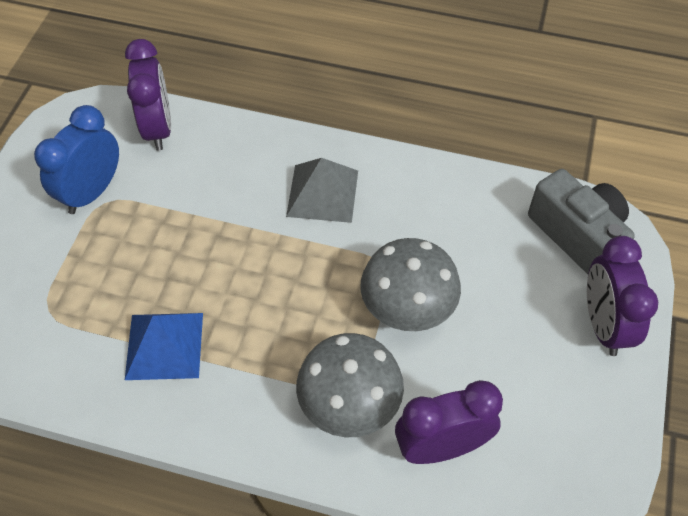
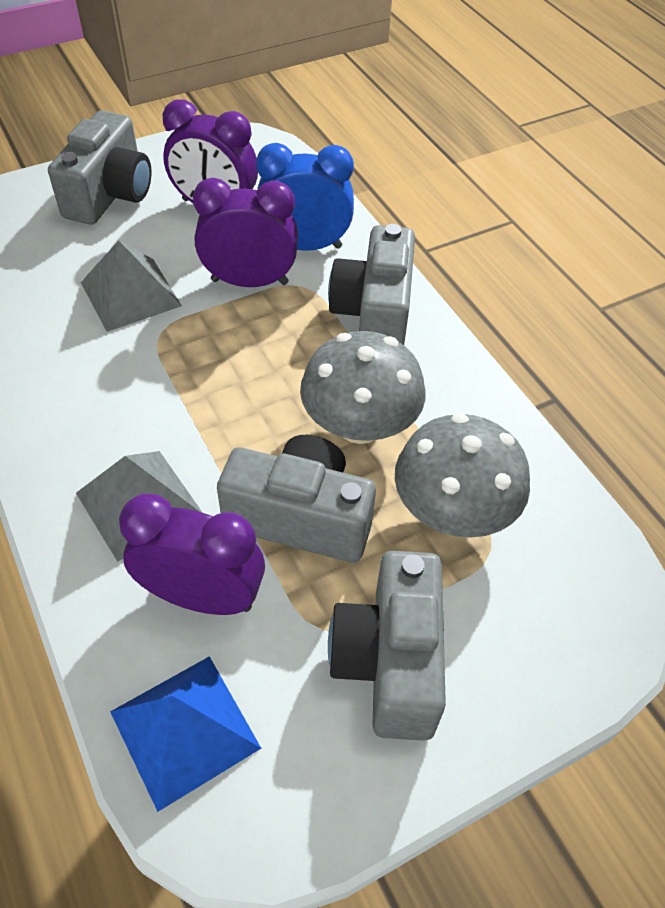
grey camera: 1 -> 4
grey pyramid: 1 -> 2

